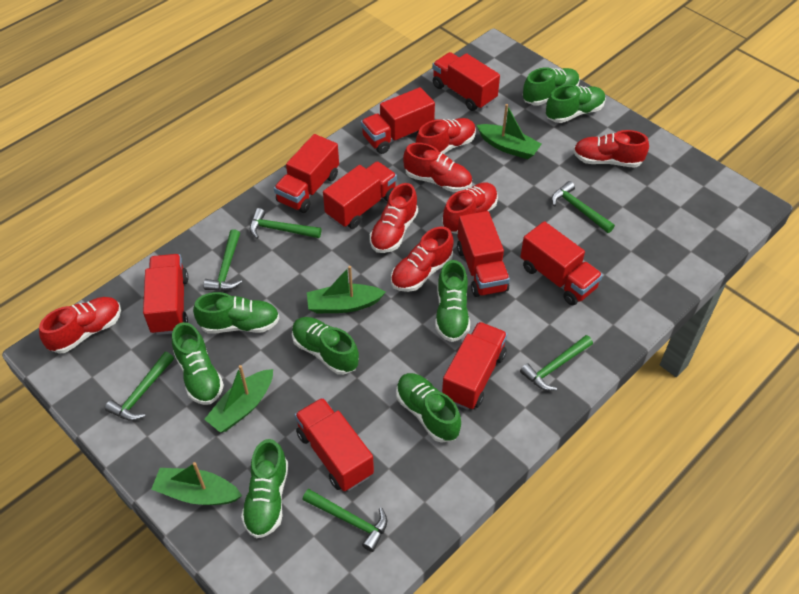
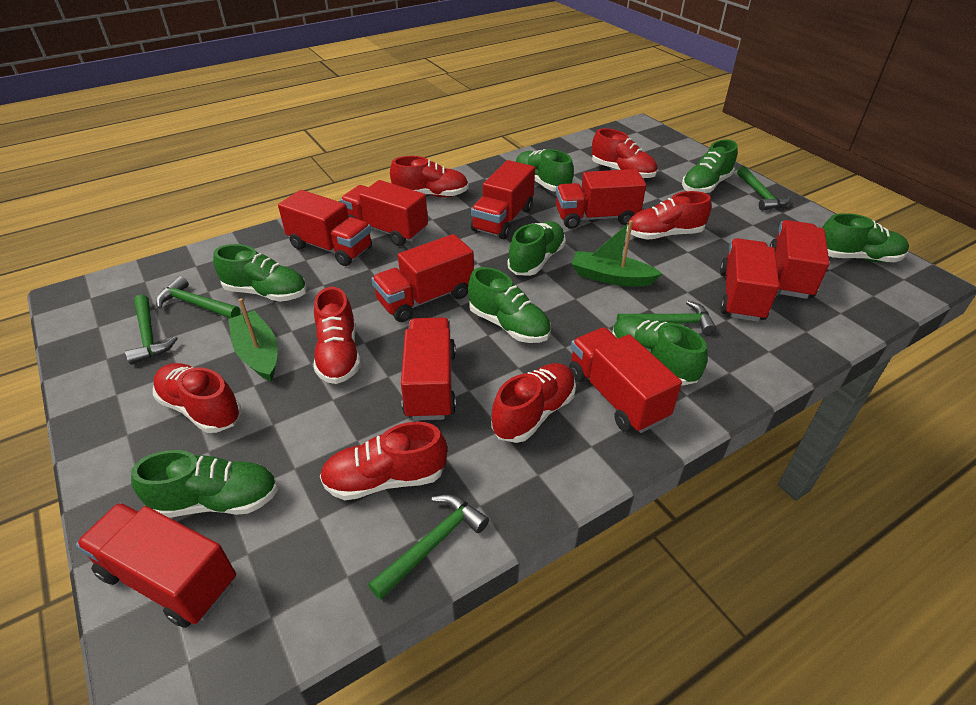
green boat: 4 -> 2
green hammer: 6 -> 5
red truck: 9 -> 10

